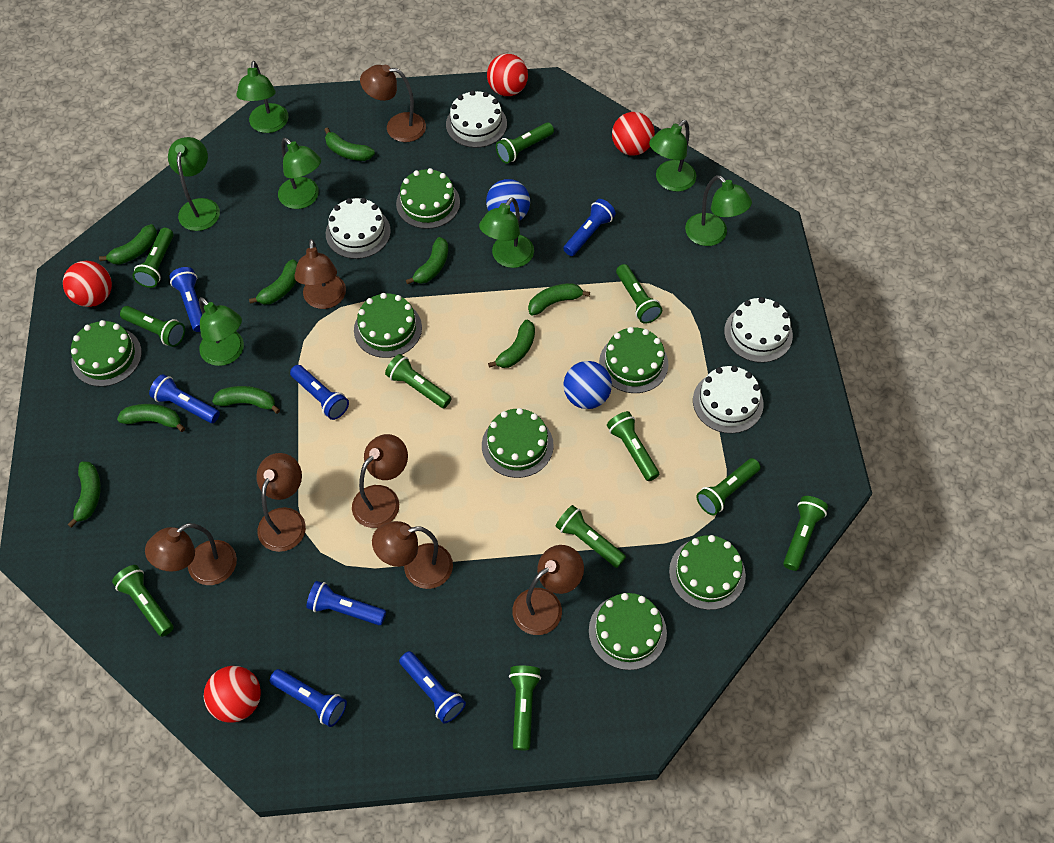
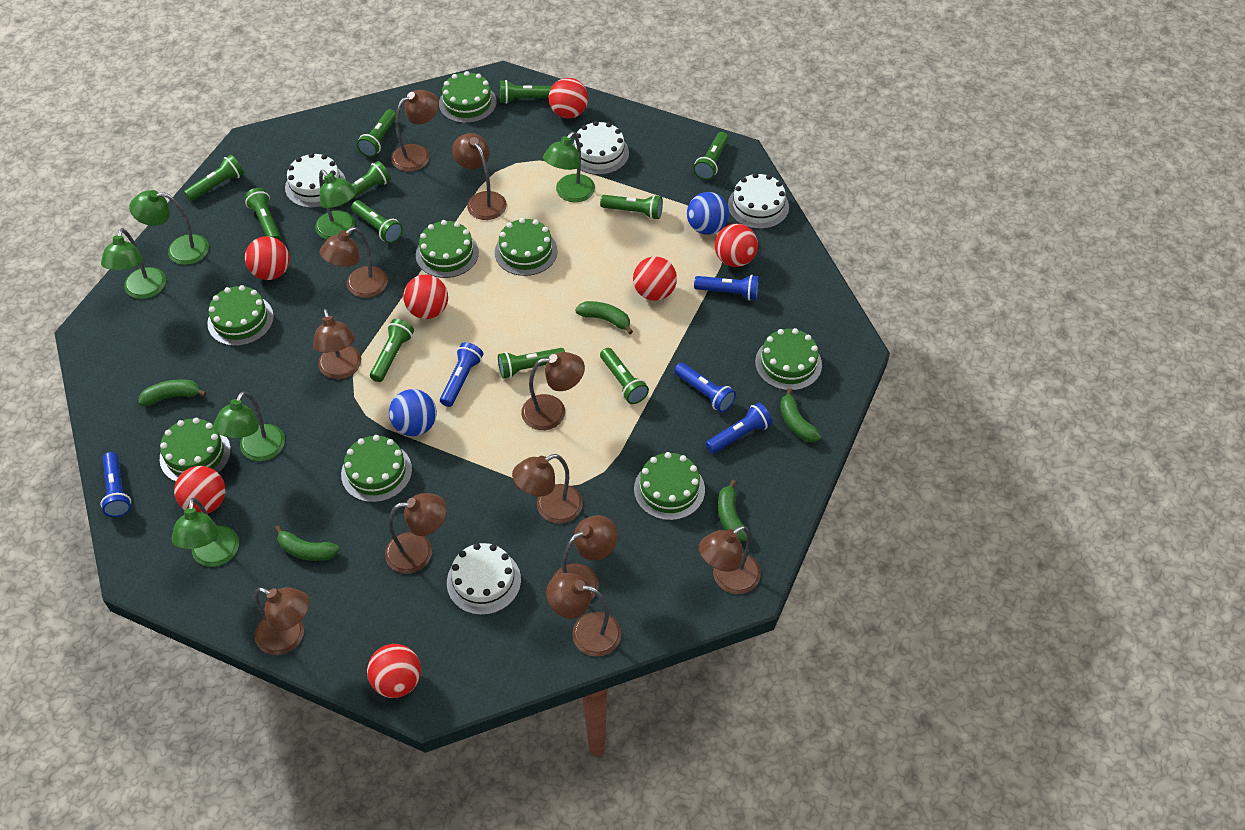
blue flashlight: 7 -> 5
brown lamp: 7 -> 11
green banana: 9 -> 5
green cake: 7 -> 8
green lamp: 7 -> 6
red ball: 4 -> 7

